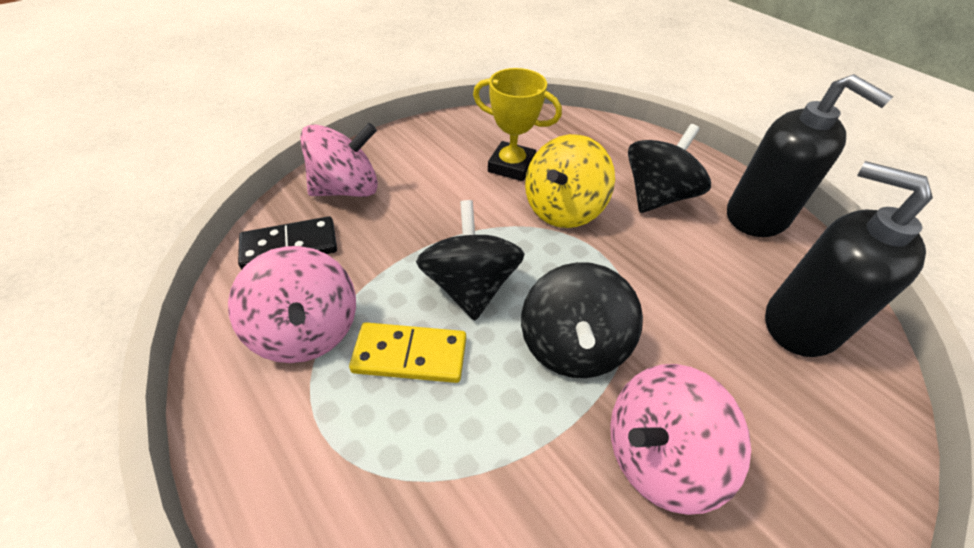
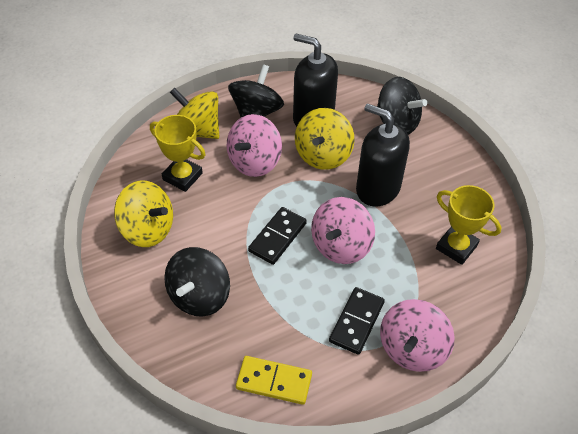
black domino: 1 -> 2
yellow spinning top: 1 -> 3
yellow trophy: 1 -> 2

